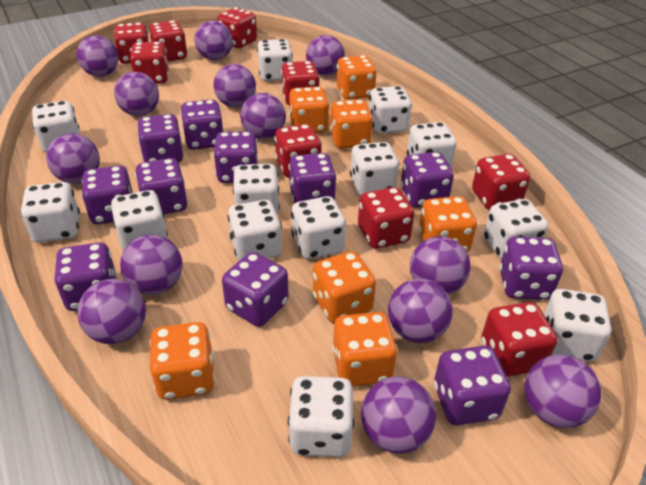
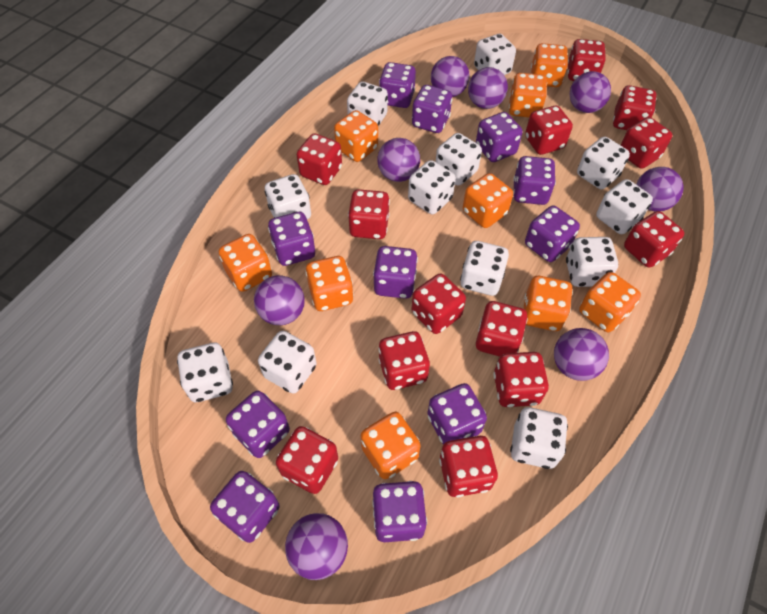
orange dice: 7 -> 9
purple ball: 13 -> 8
red dice: 9 -> 13
white dice: 13 -> 12

